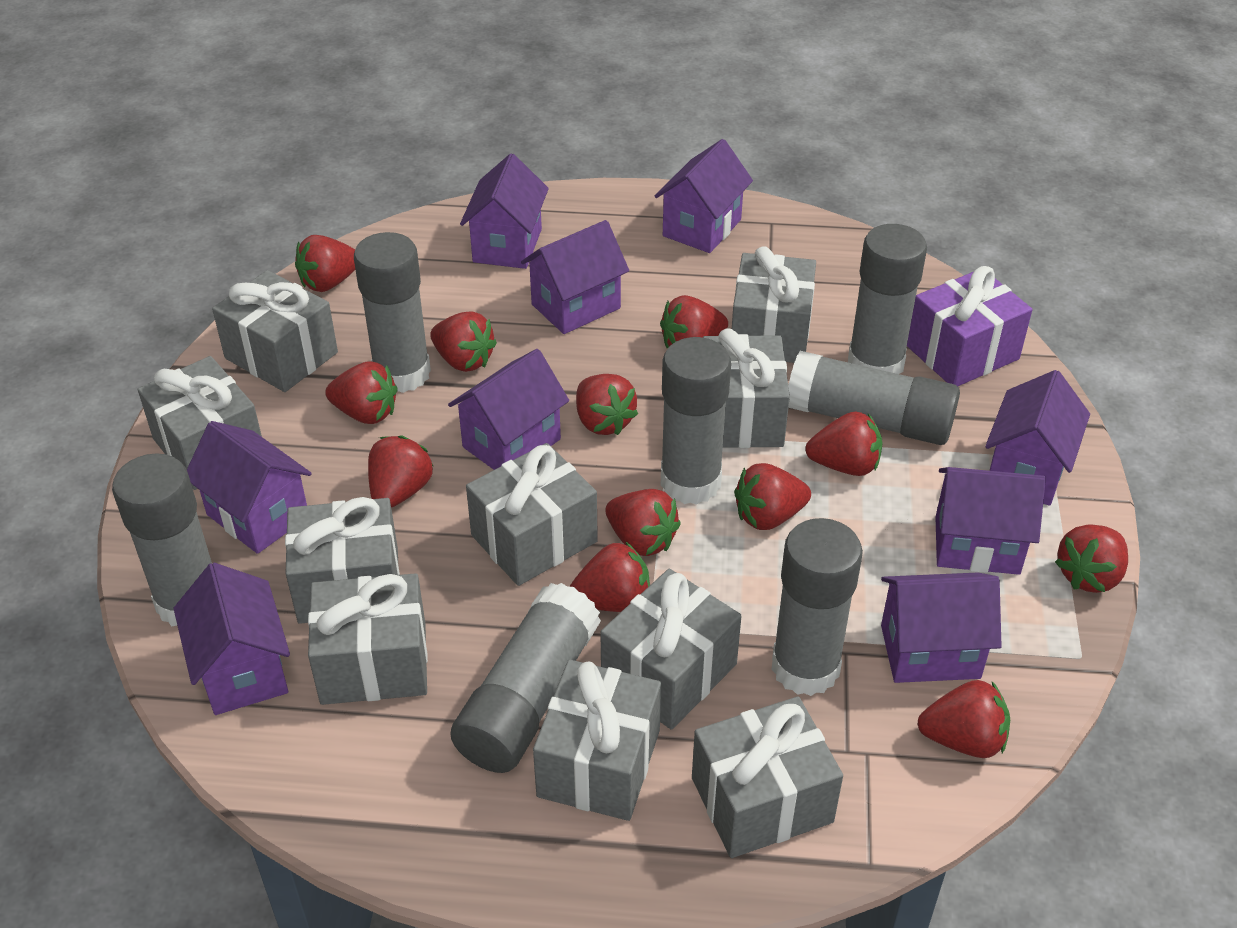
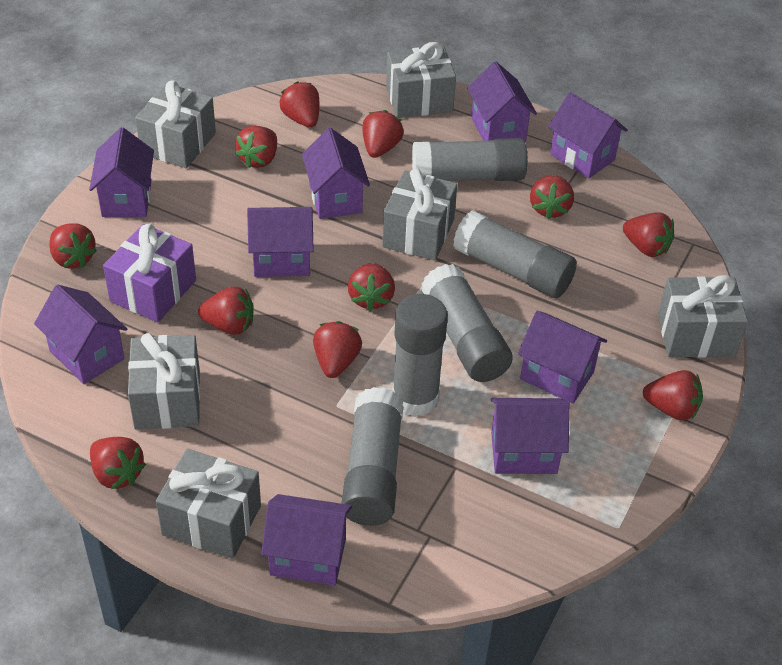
grey gift: 10 -> 6
grey glue stick: 7 -> 5
red strawberry: 12 -> 11

